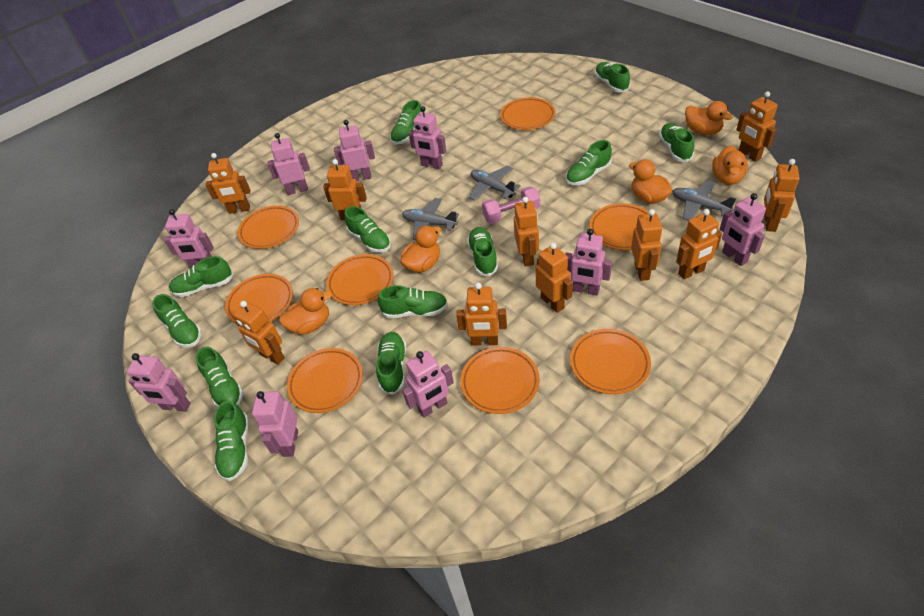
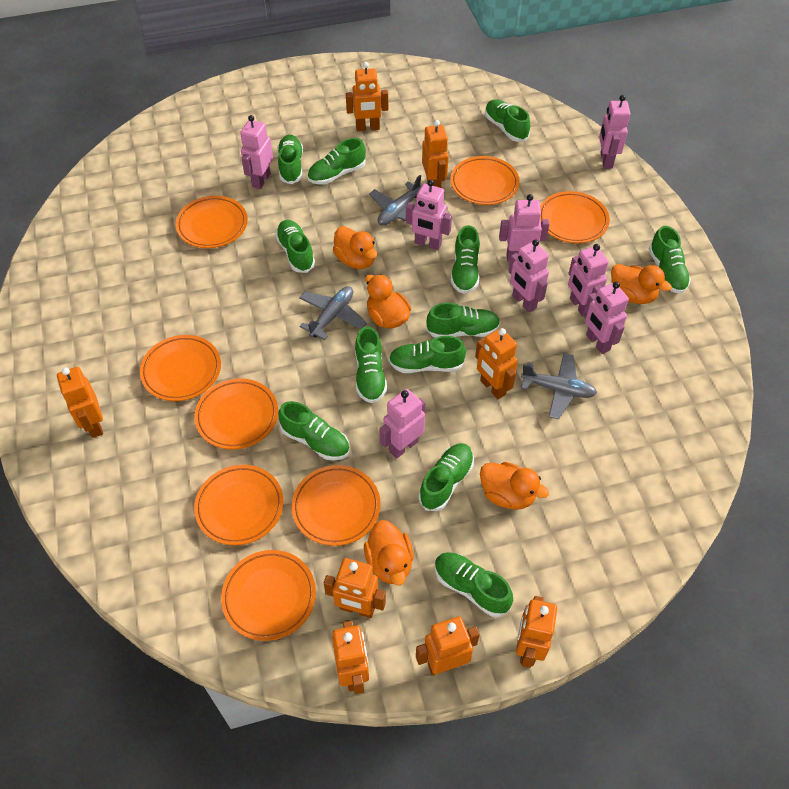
orange robot: 10 -> 8
pink dumbbell: 1 -> 0
pink robot: 9 -> 8

